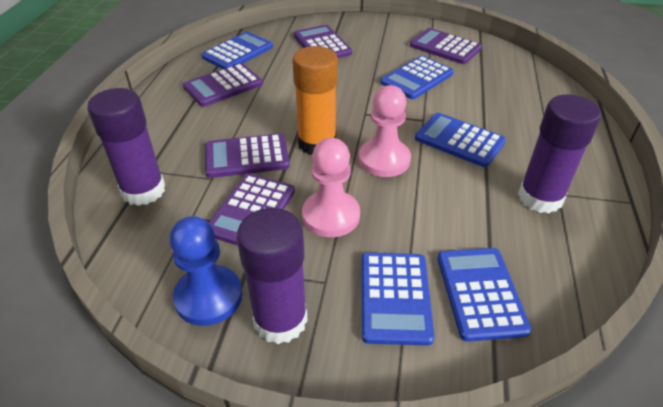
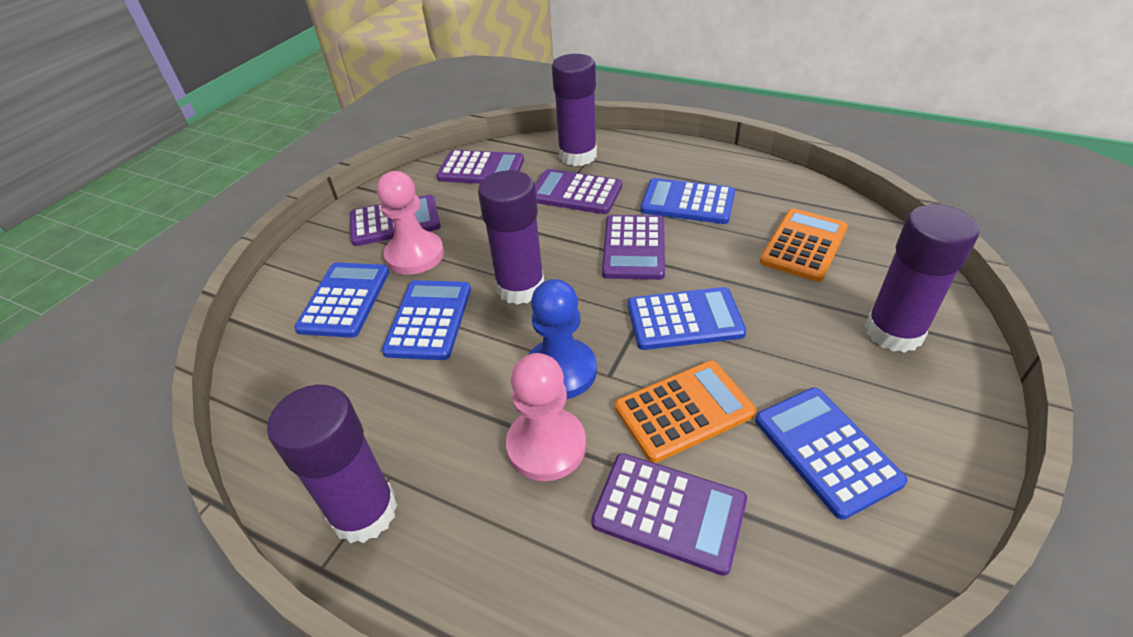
orange calculator: 0 -> 2
orange glue stick: 1 -> 0
purple glue stick: 3 -> 4

